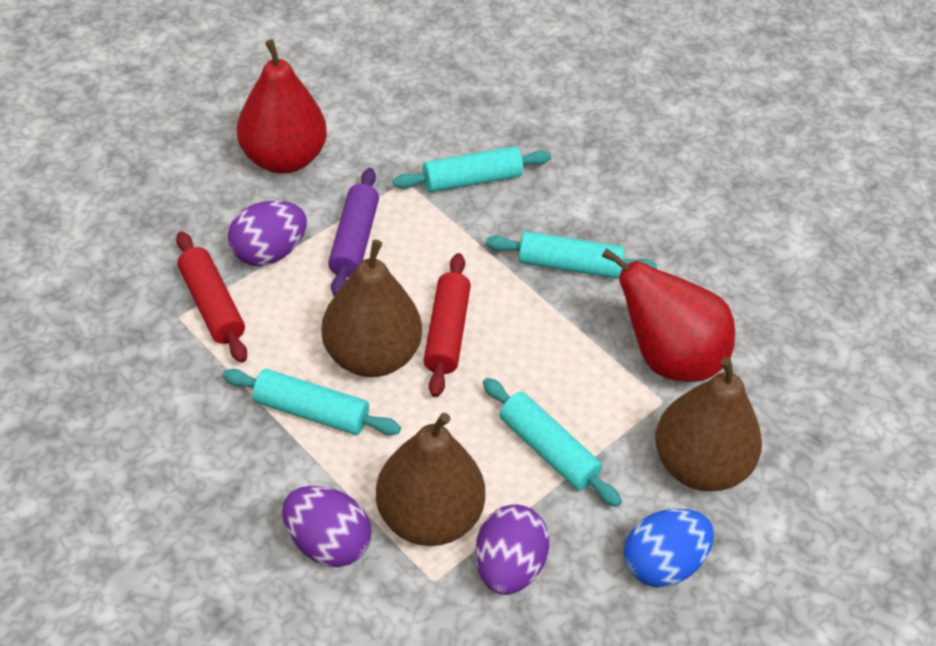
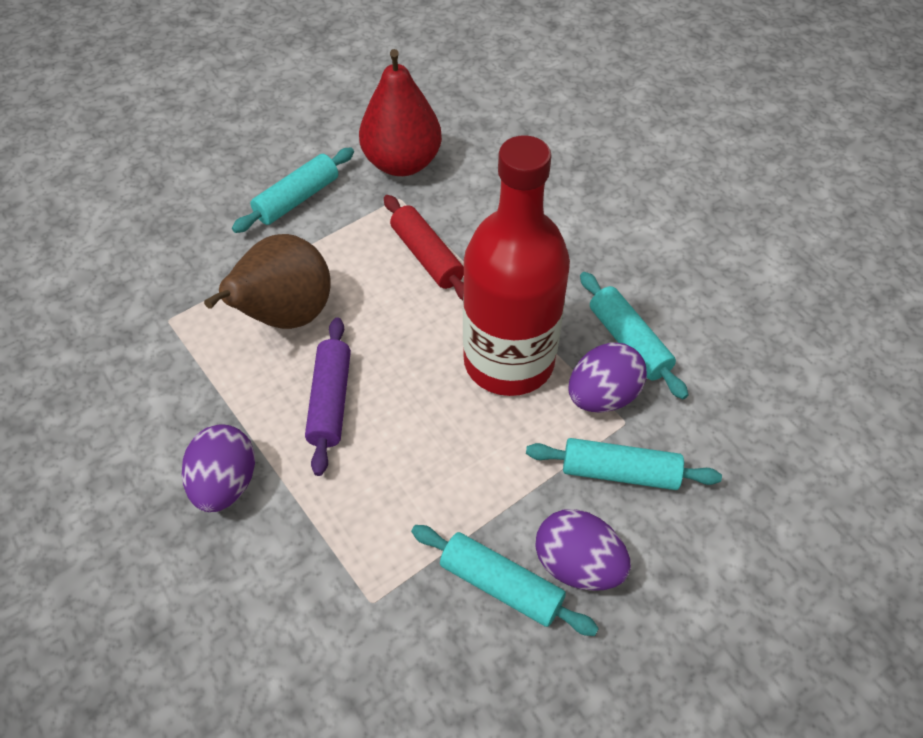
blue egg: 1 -> 0
brown pear: 3 -> 1
red bottle: 0 -> 1
red pear: 2 -> 1
red rolling pin: 2 -> 1

